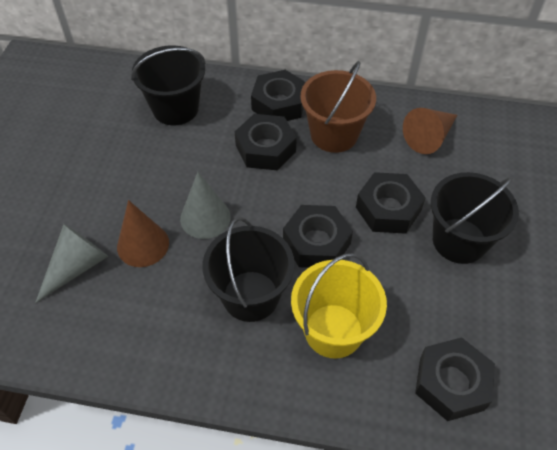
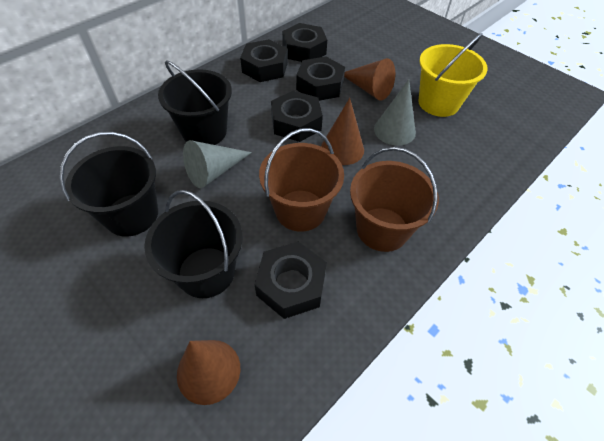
brown bucket: 1 -> 2
brown cone: 2 -> 3

